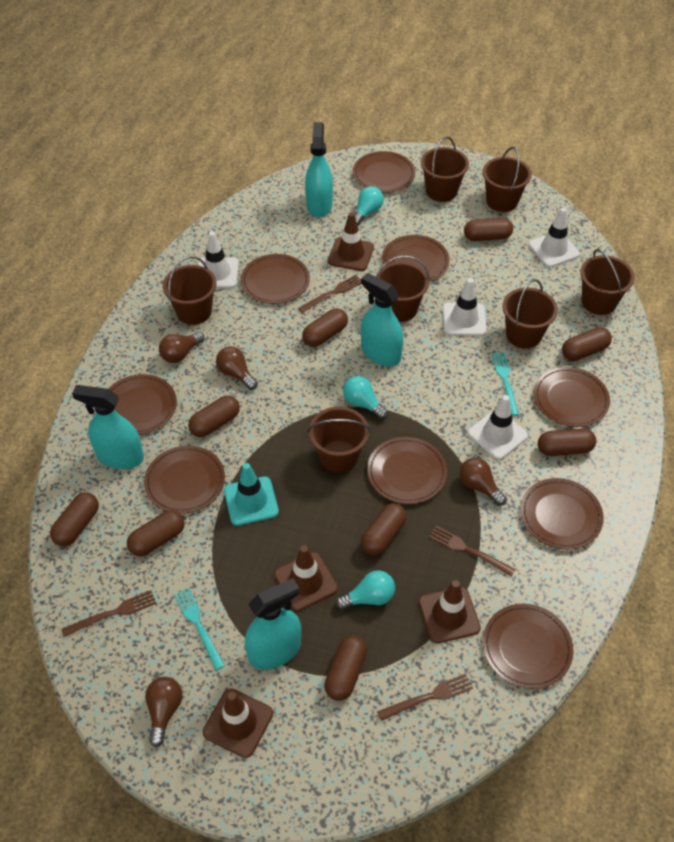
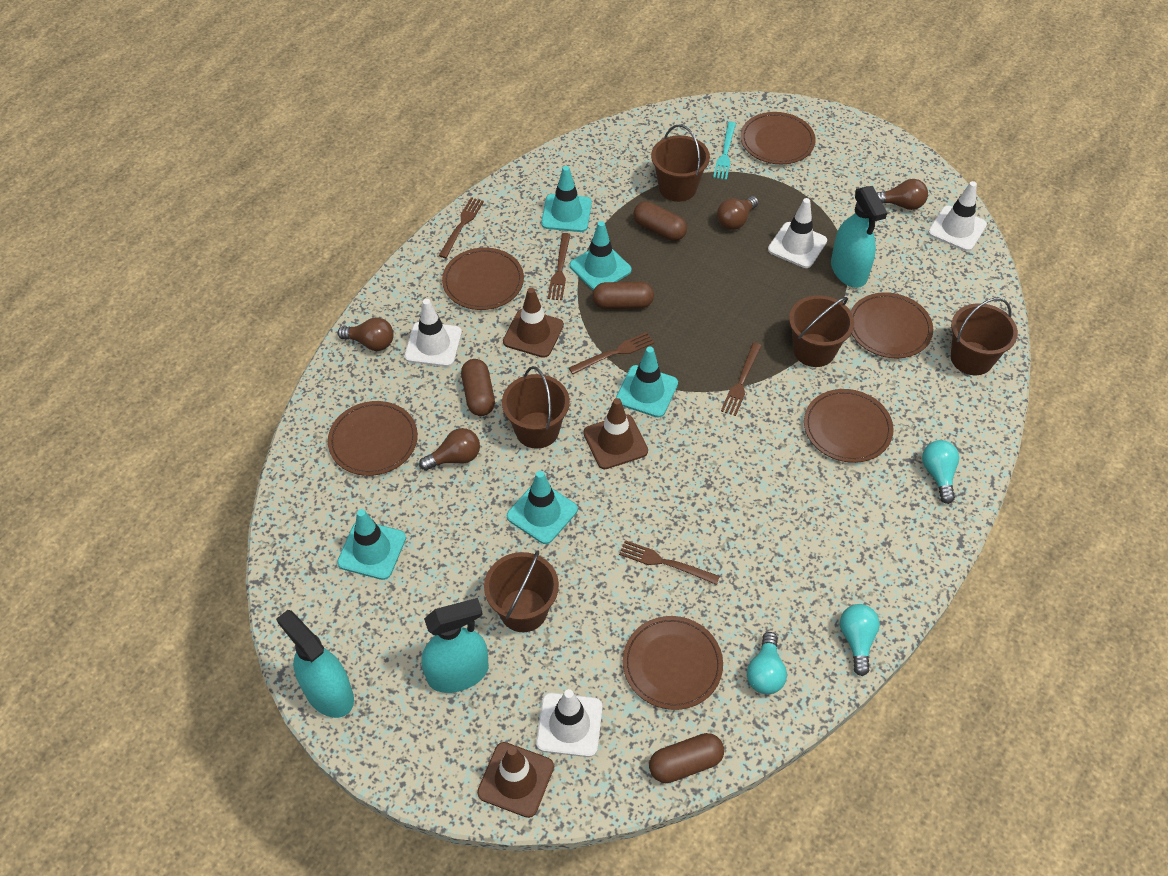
brown bucket: 7 -> 5
brown capsule: 9 -> 4
brown fork: 4 -> 5
brown plate: 9 -> 6
brown traffic cone: 4 -> 3
turquoise fork: 2 -> 1
turquoise spray bottle: 4 -> 3
turquoise traffic cone: 1 -> 5

